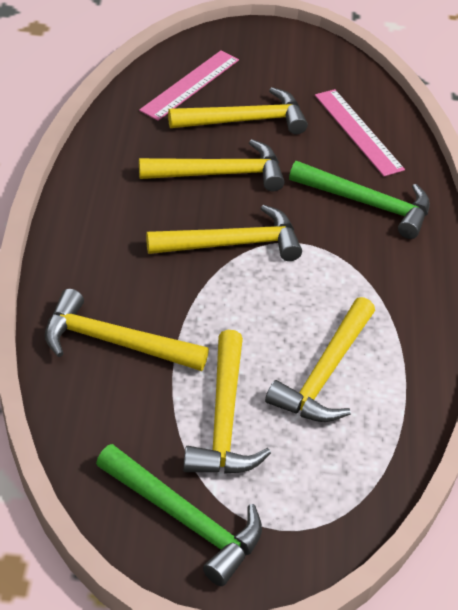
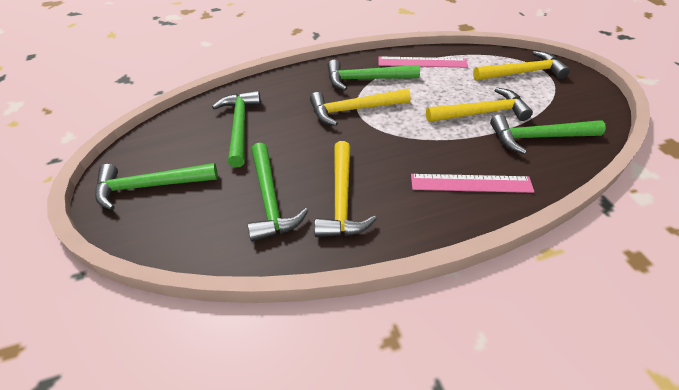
green hammer: 2 -> 5
yellow hammer: 6 -> 4

